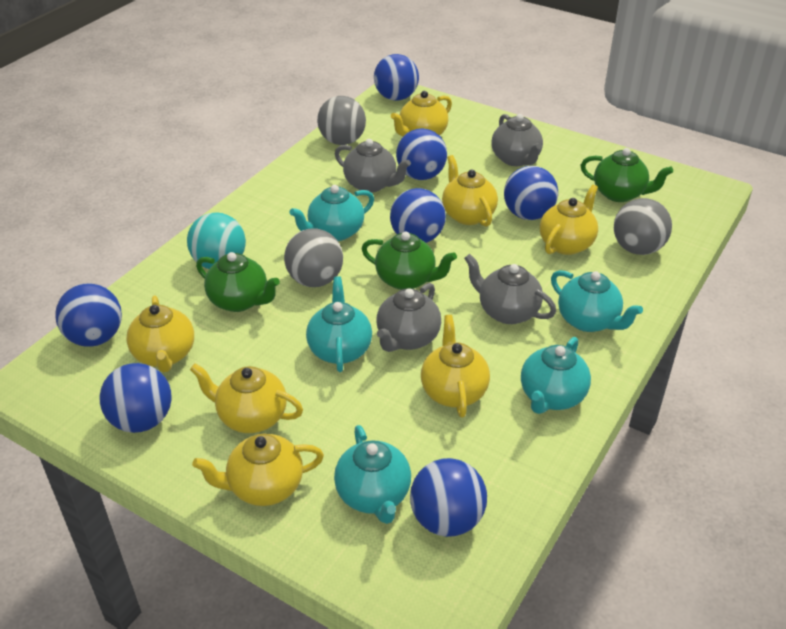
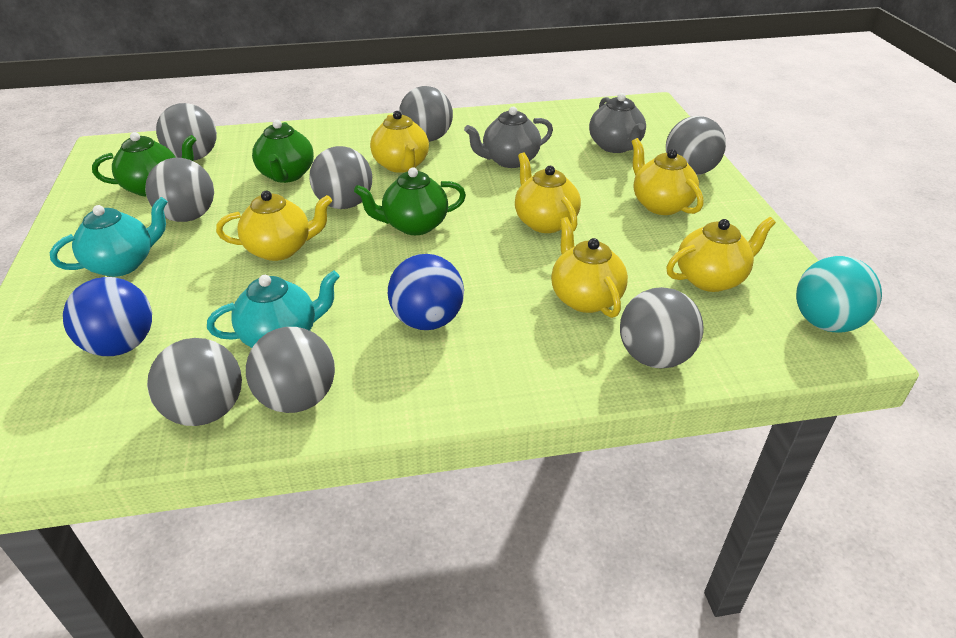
blue ball: 7 -> 2
grey ball: 3 -> 8
grey teapot: 4 -> 2
turquoise teapot: 5 -> 2
yellow teapot: 7 -> 6

